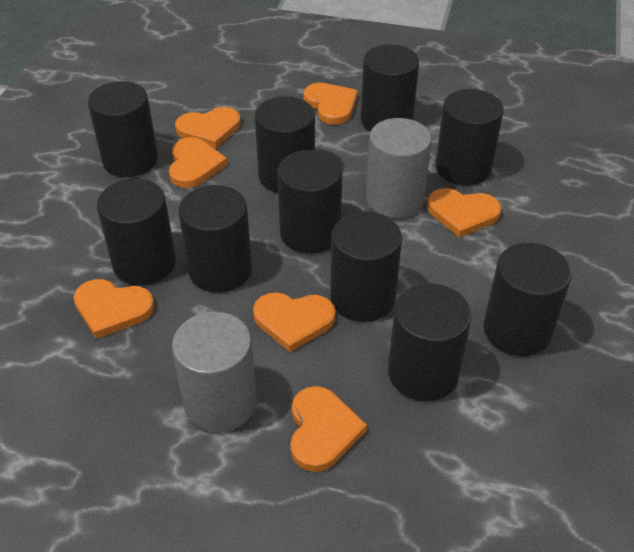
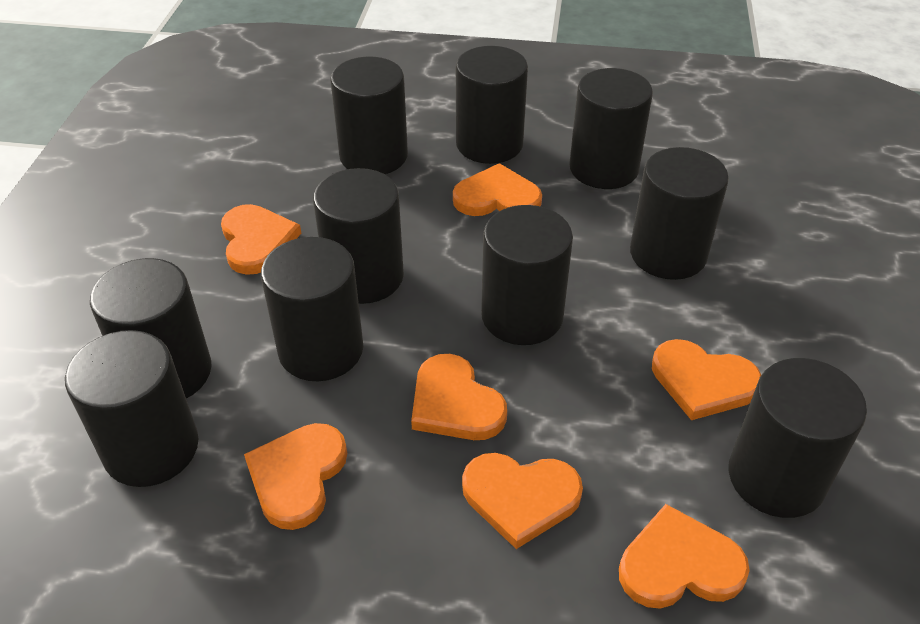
grey cylinder: 2 -> 0

